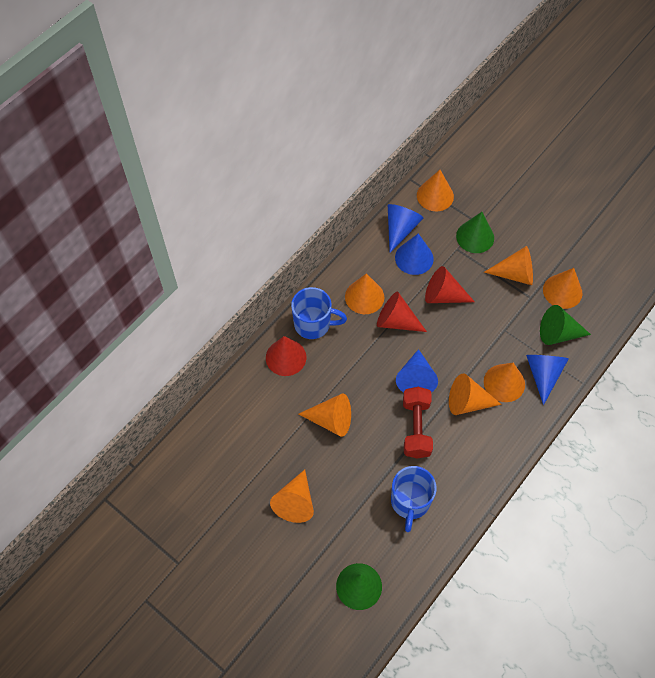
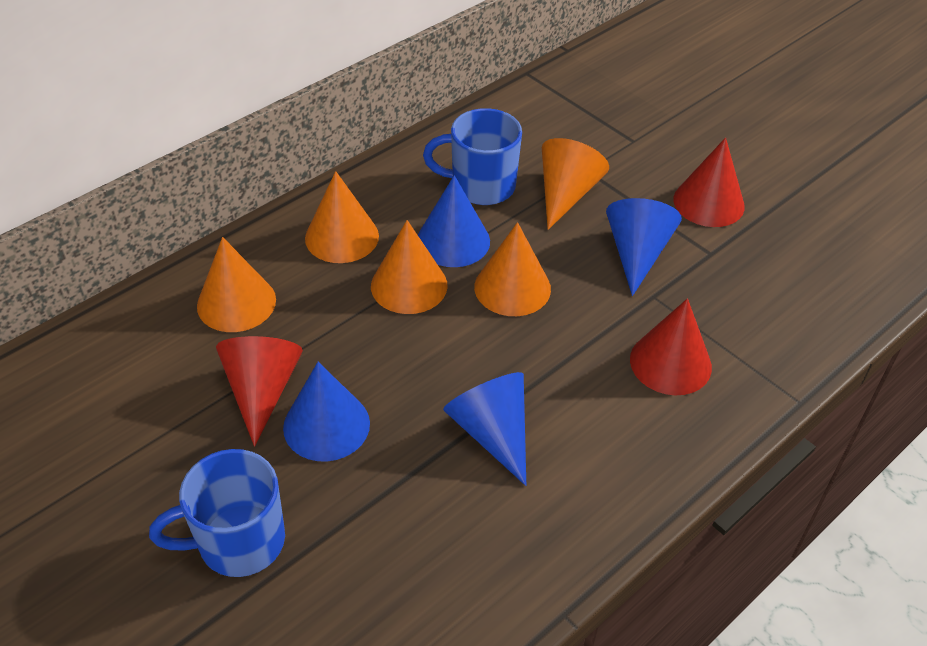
green cone: 3 -> 0
orange cone: 8 -> 5
red dumbbell: 1 -> 0

